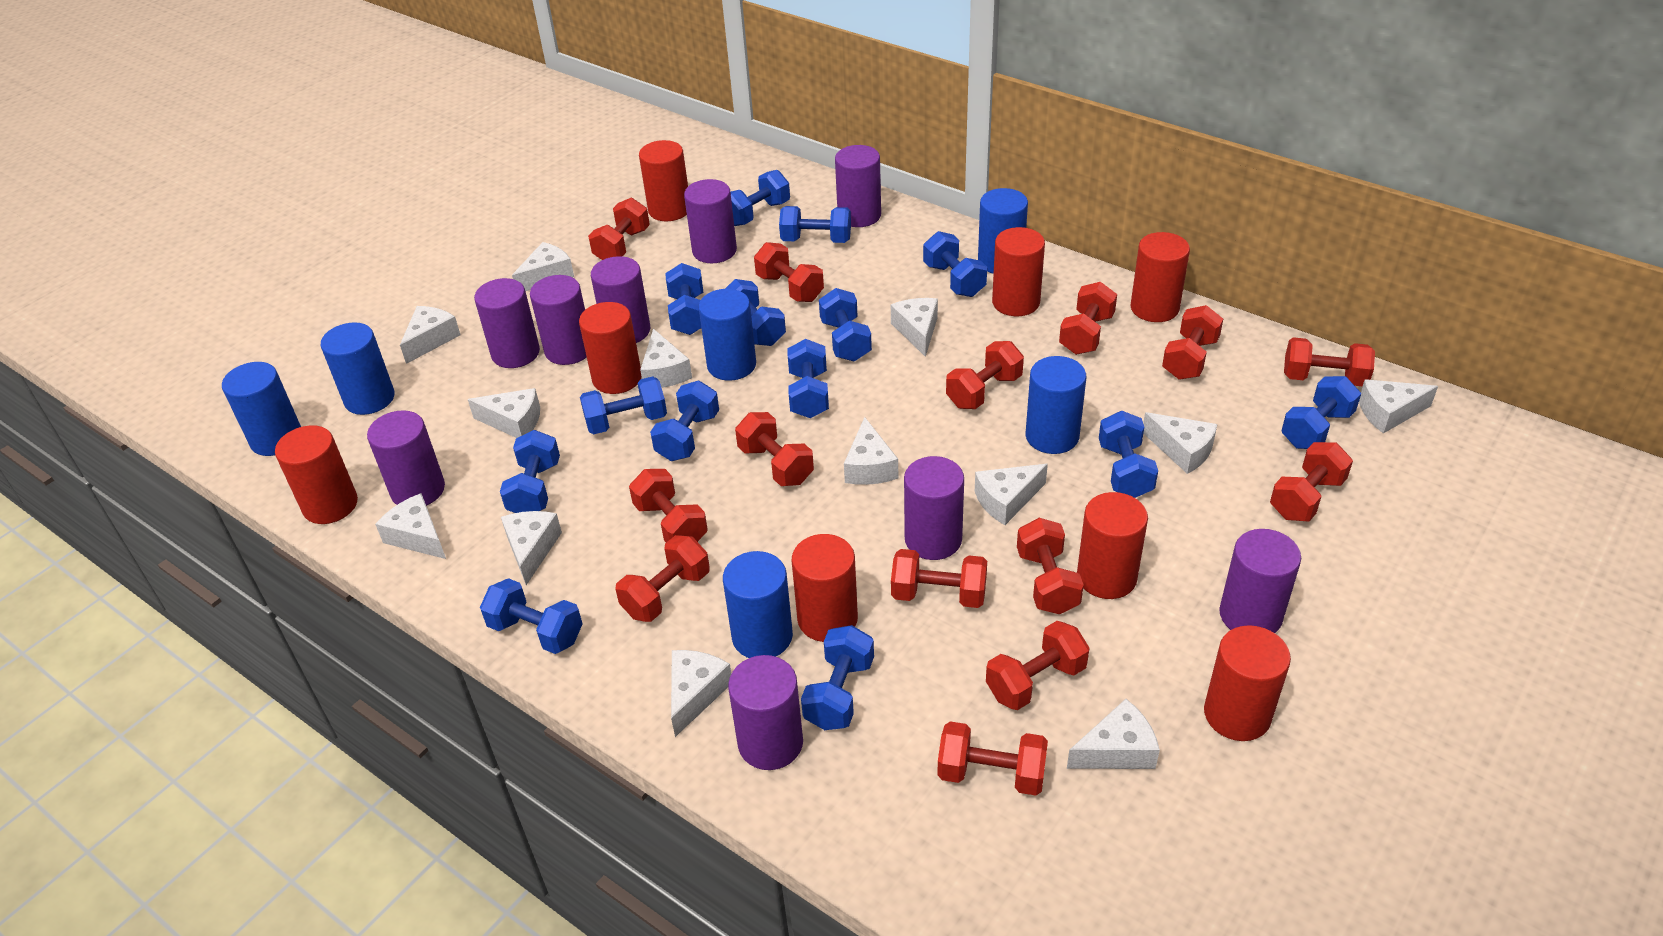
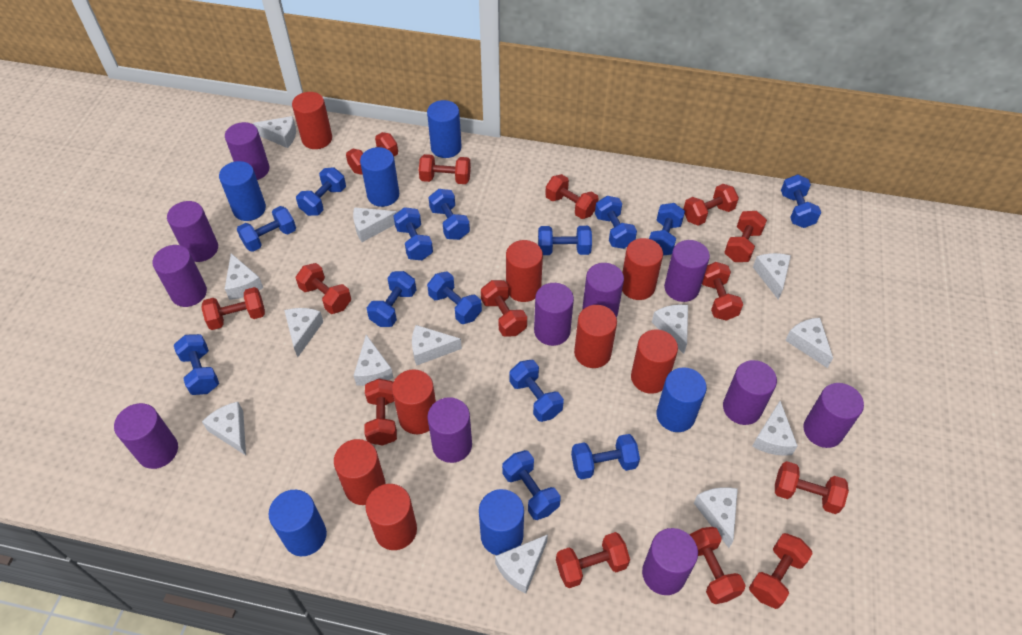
purple cylinder: 9 -> 11

